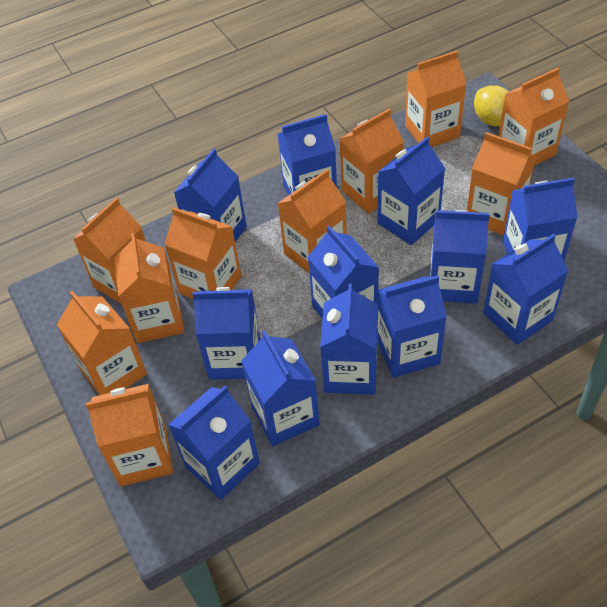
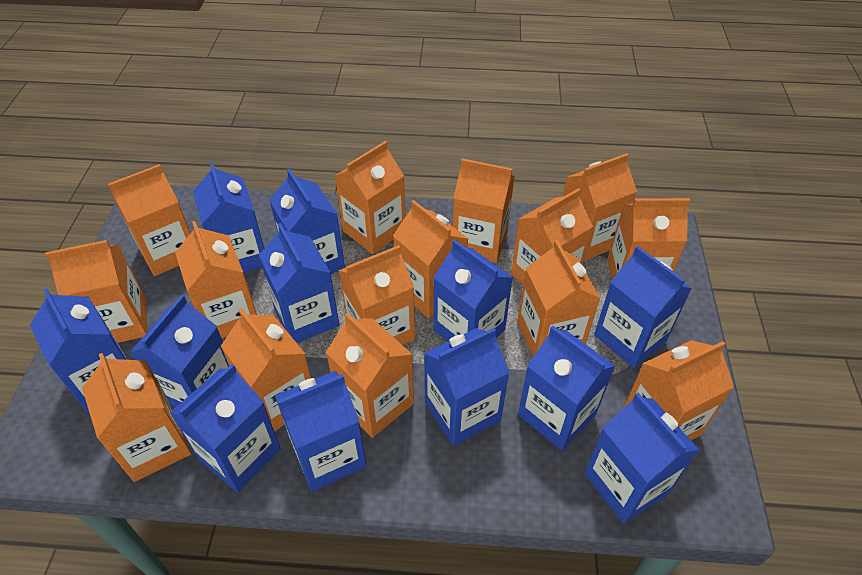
orange carton: 10 -> 15
yellow lemon: 1 -> 0

